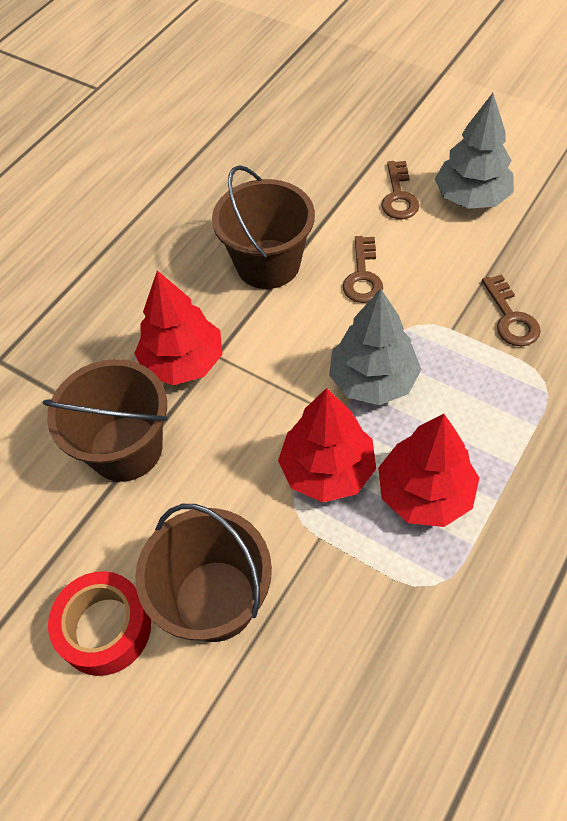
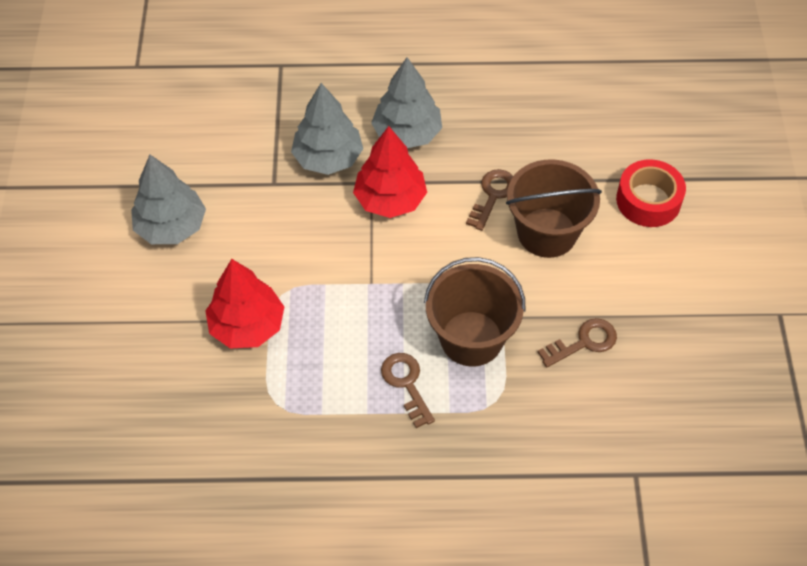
brown bucket: 3 -> 2
grey tree: 2 -> 3
red tree: 3 -> 2

